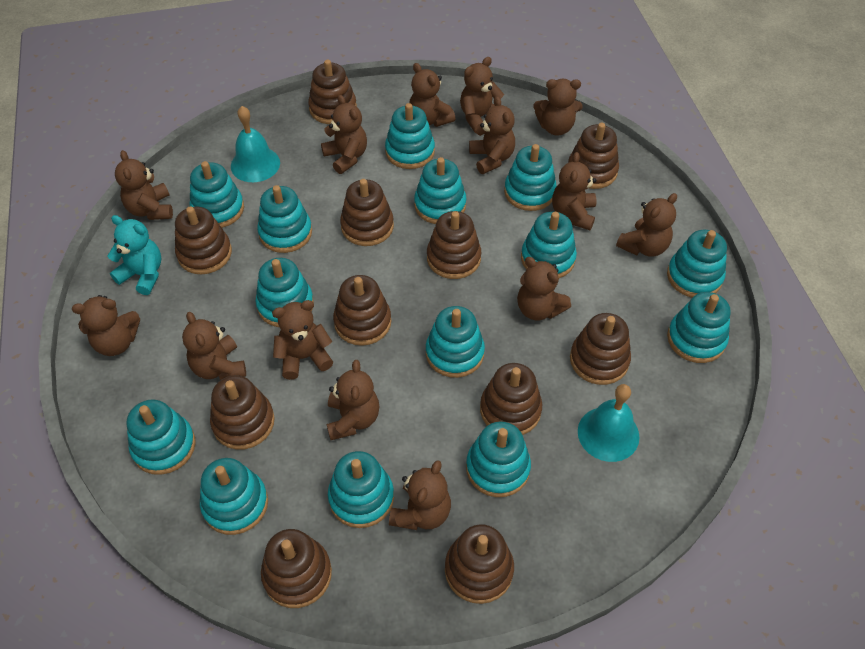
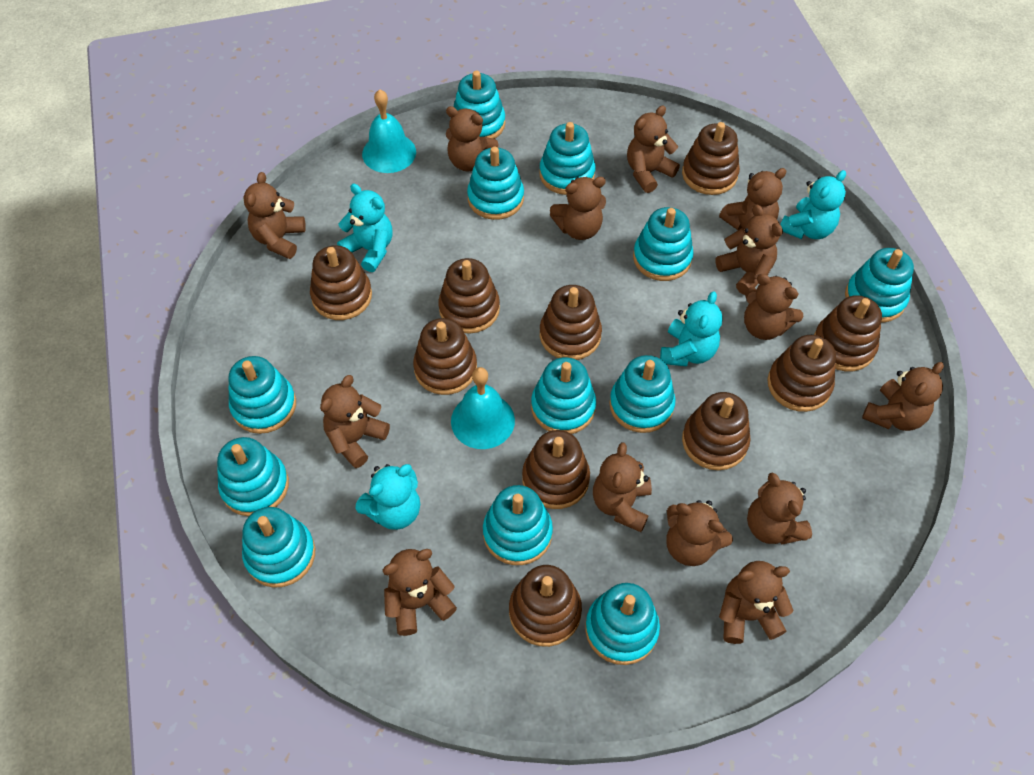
brown stacking toy: 11 -> 10
turquoise stacking toy: 14 -> 12
turquoise teddy bear: 1 -> 4

